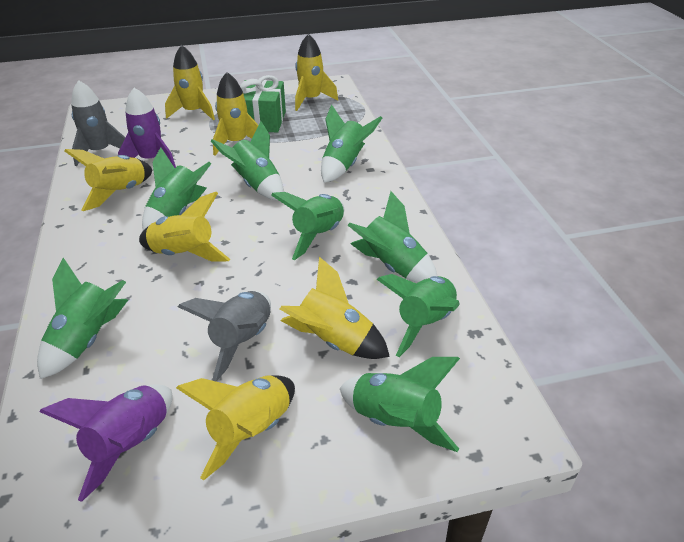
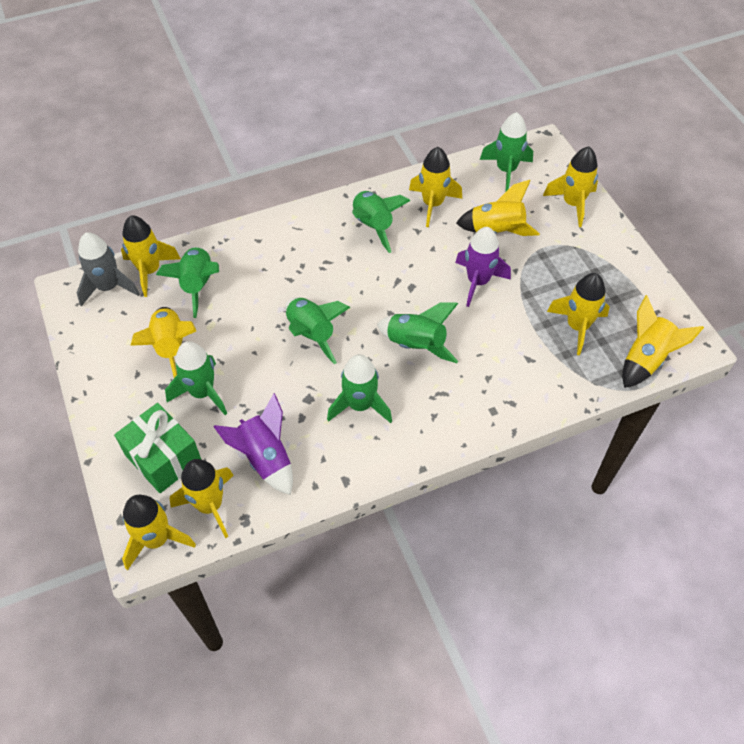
green rocket: 8 -> 7
grey rocket: 2 -> 1
yellow rocket: 7 -> 9

